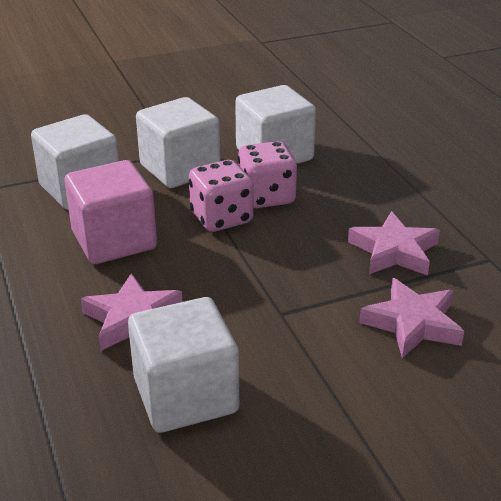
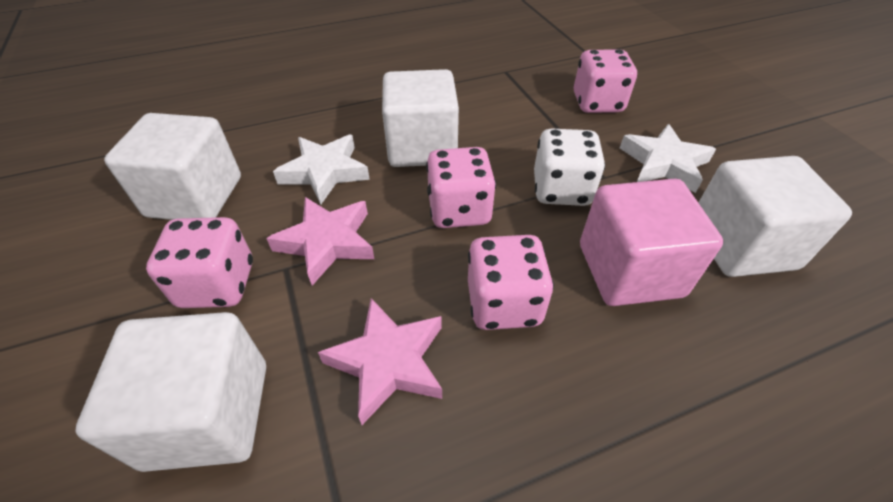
pink dice: 2 -> 4
pink star: 3 -> 2
white dice: 0 -> 1
white star: 0 -> 2

